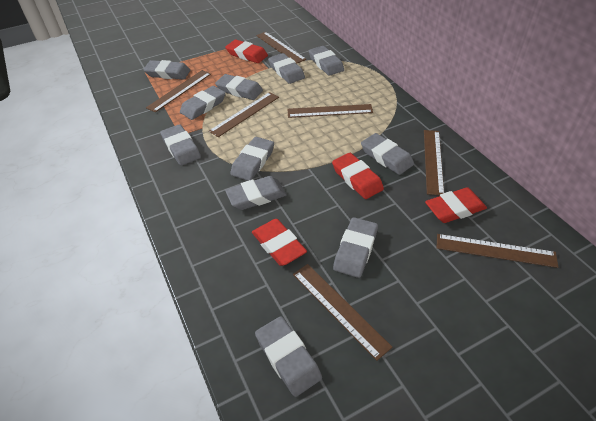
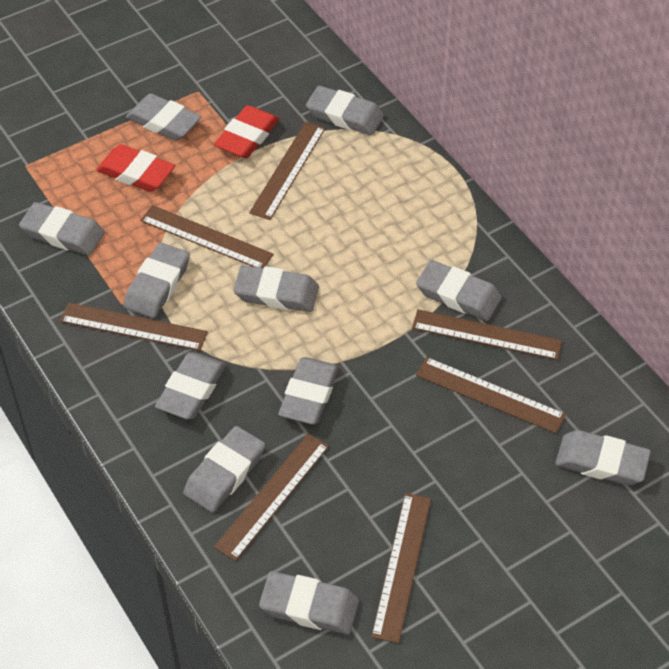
red eraser: 4 -> 2

